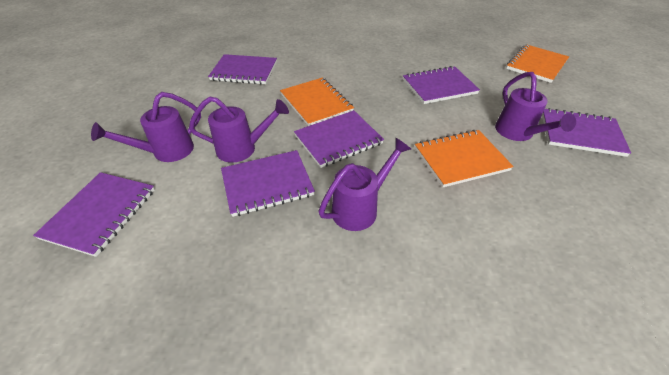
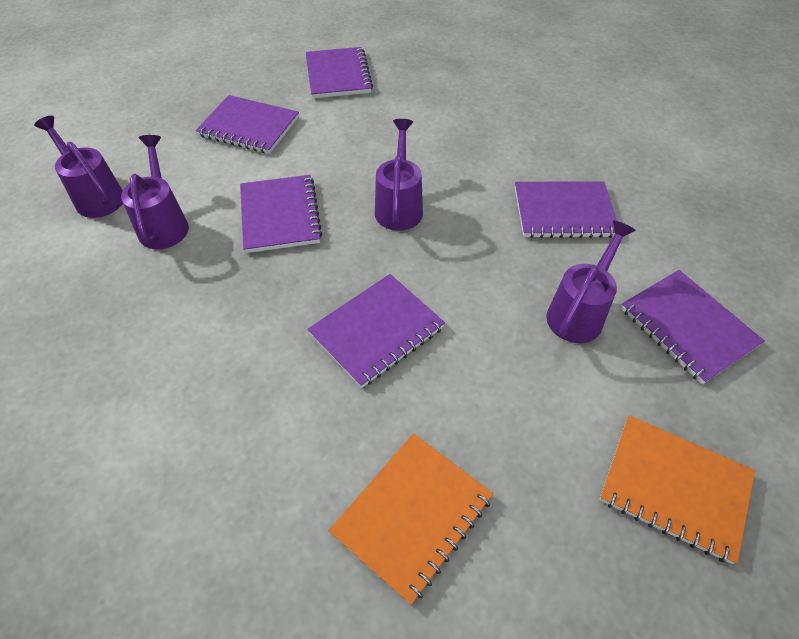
orange notebook: 3 -> 2

